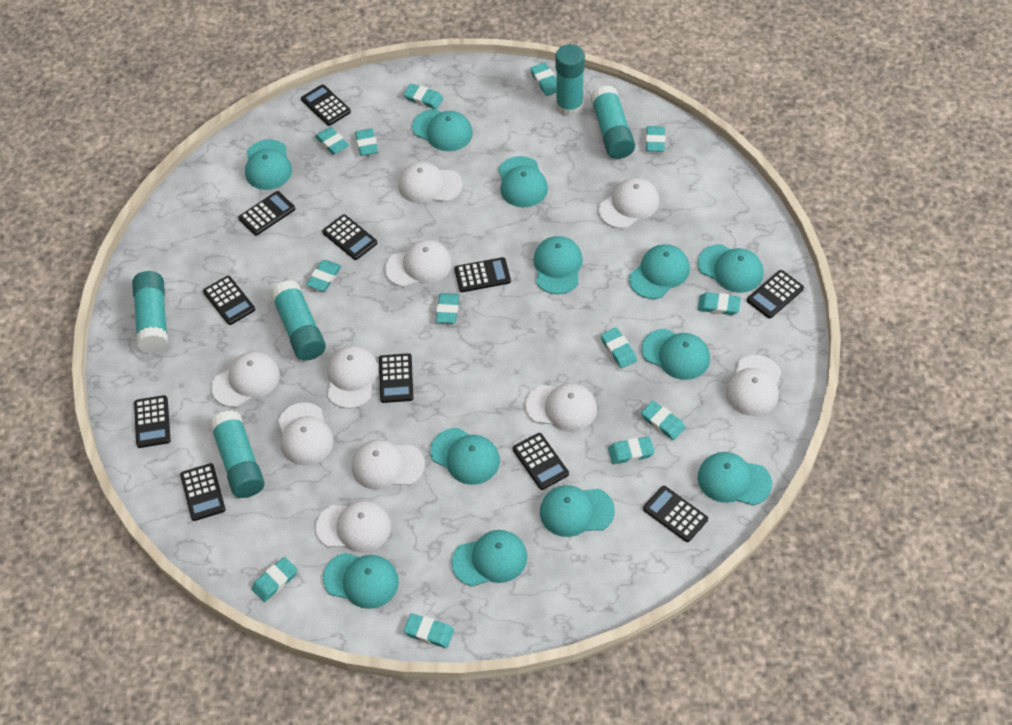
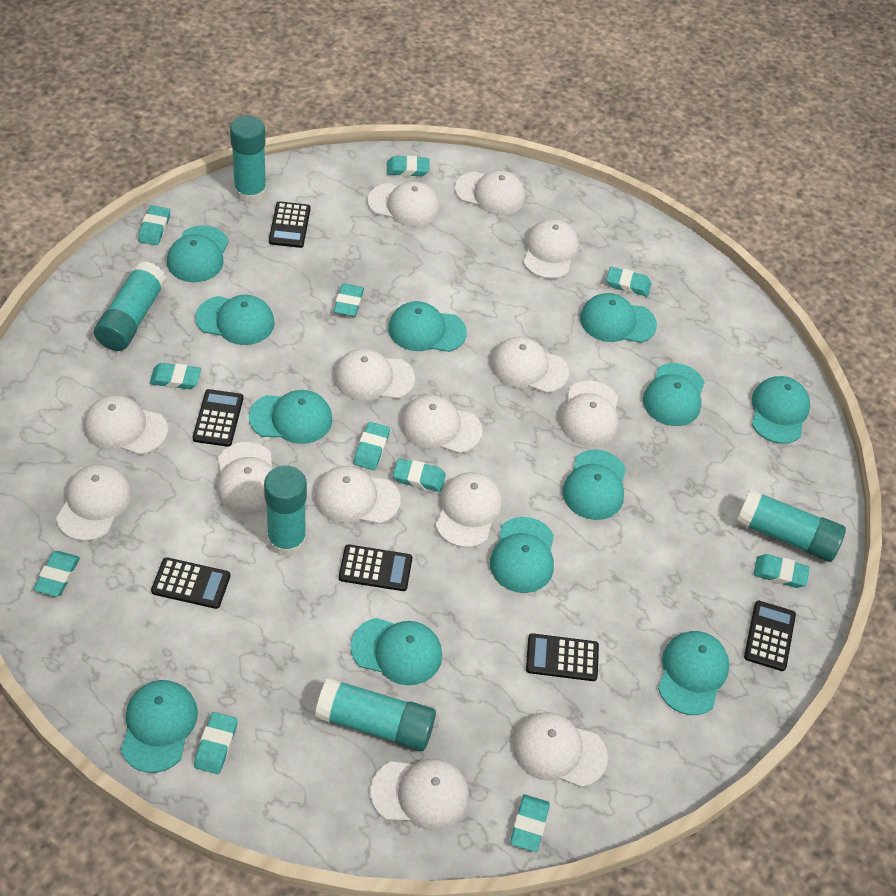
black calculator: 11 -> 6
turquoise eraser: 13 -> 11
white cap: 10 -> 14

